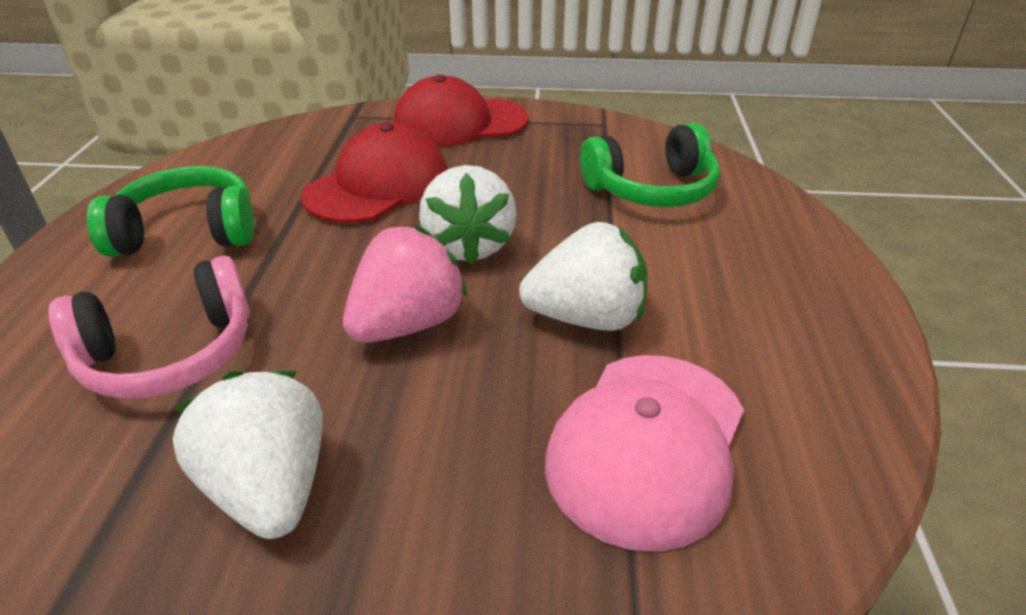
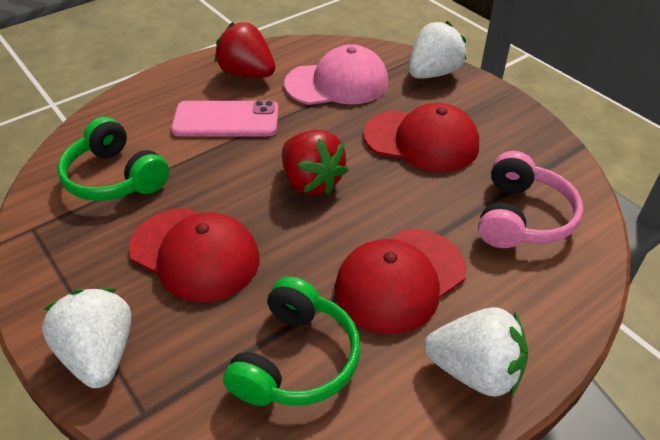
pink phone: 0 -> 1
pink strawberry: 1 -> 0
red cap: 2 -> 3
red strawberry: 0 -> 2

